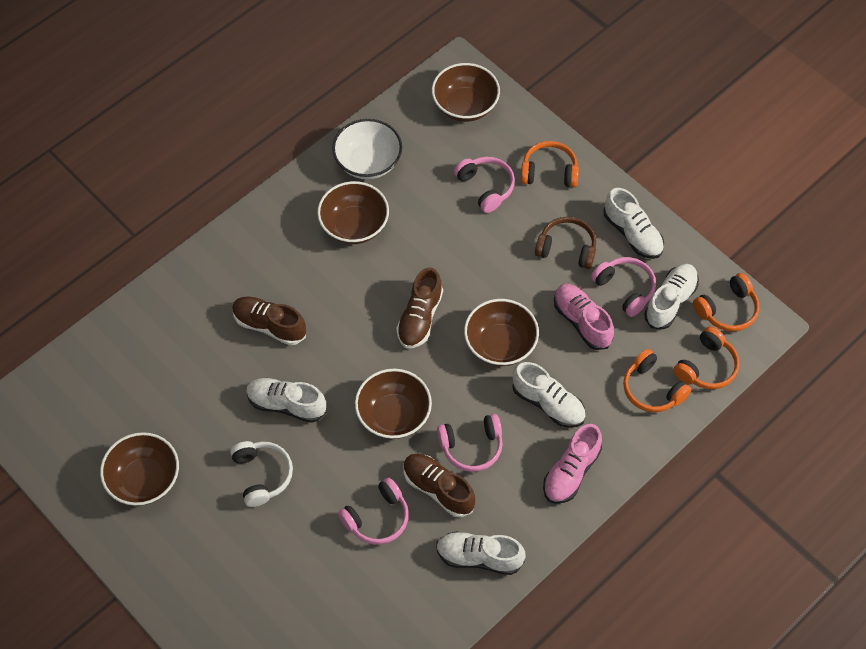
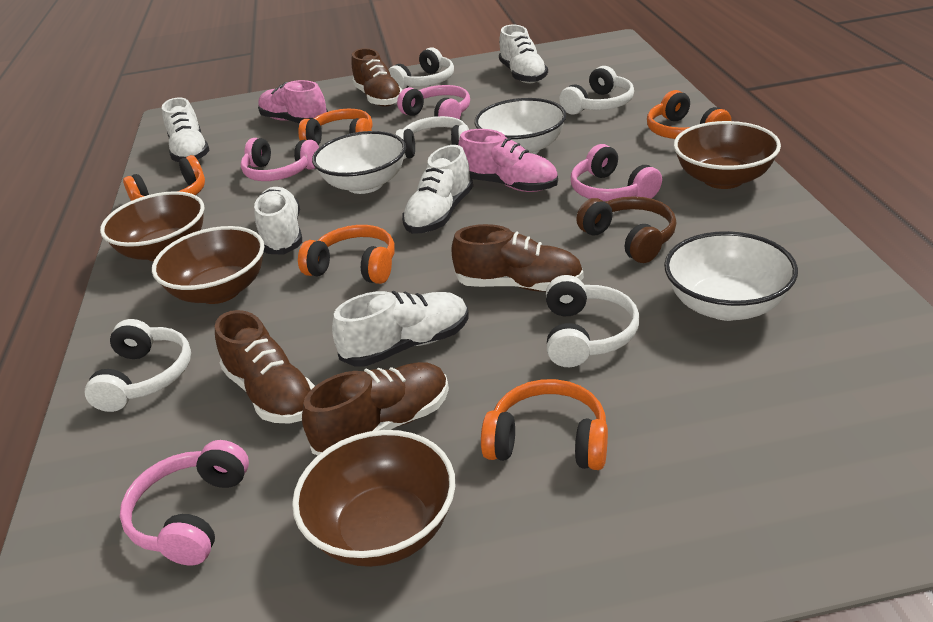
brown bowl: 5 -> 4
brown shoe: 3 -> 4
orange headphones: 4 -> 5
white bowl: 1 -> 3
white headphones: 1 -> 5

